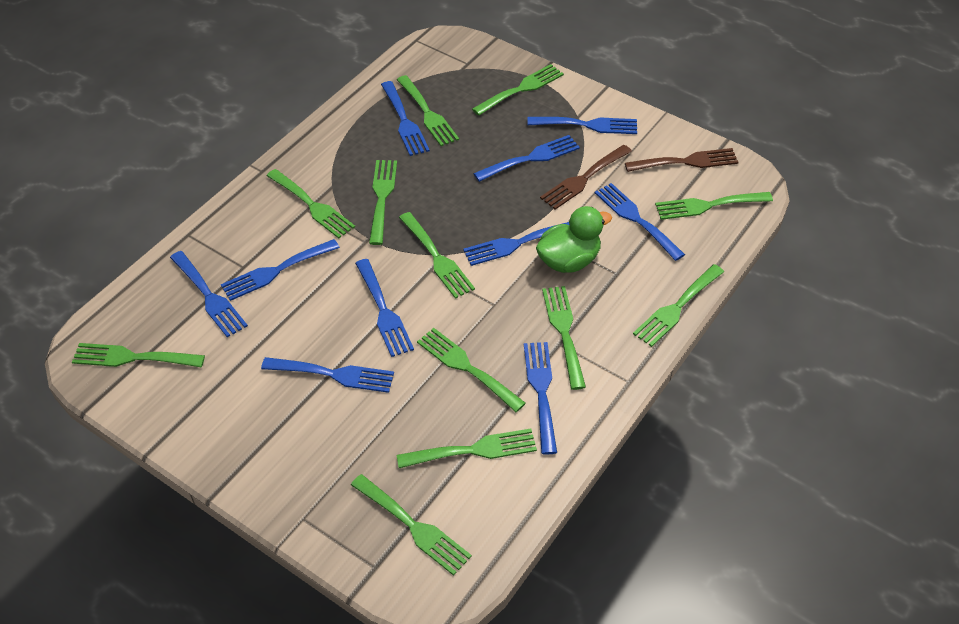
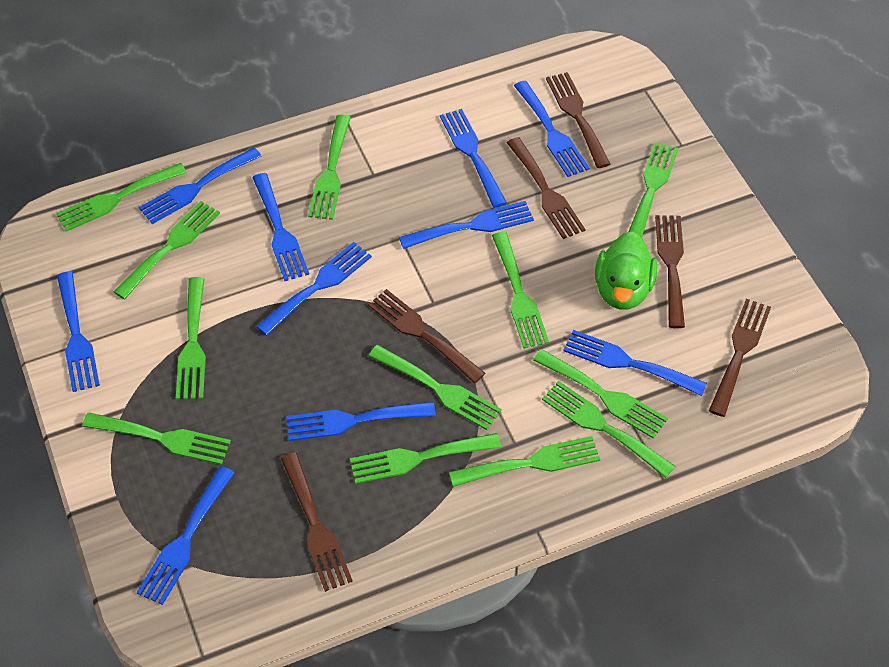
brown fork: 2 -> 6

